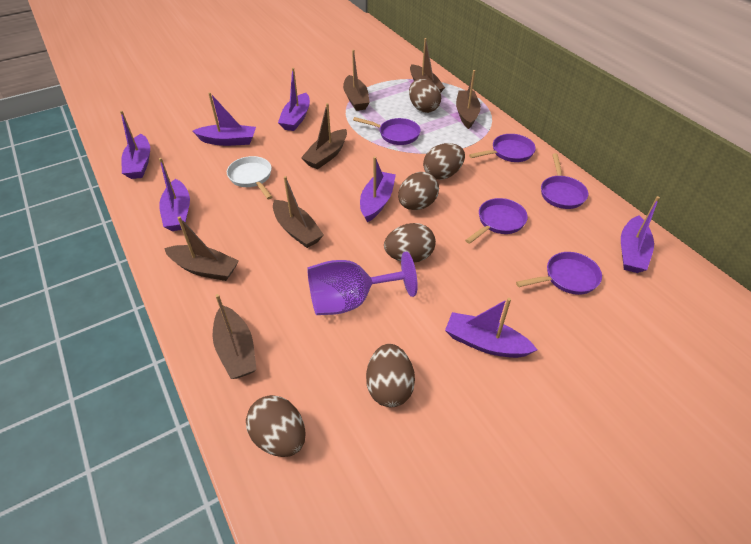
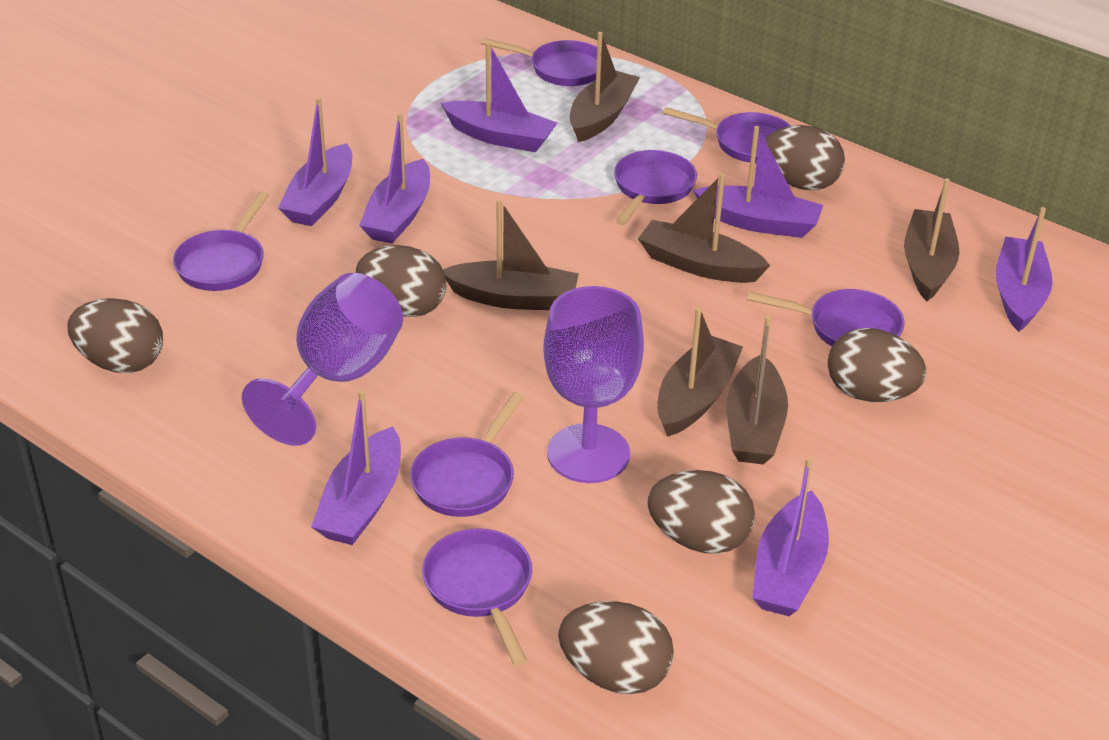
brown boat: 7 -> 6
purple goblet: 1 -> 2
purple pan: 5 -> 7
white pan: 1 -> 0

